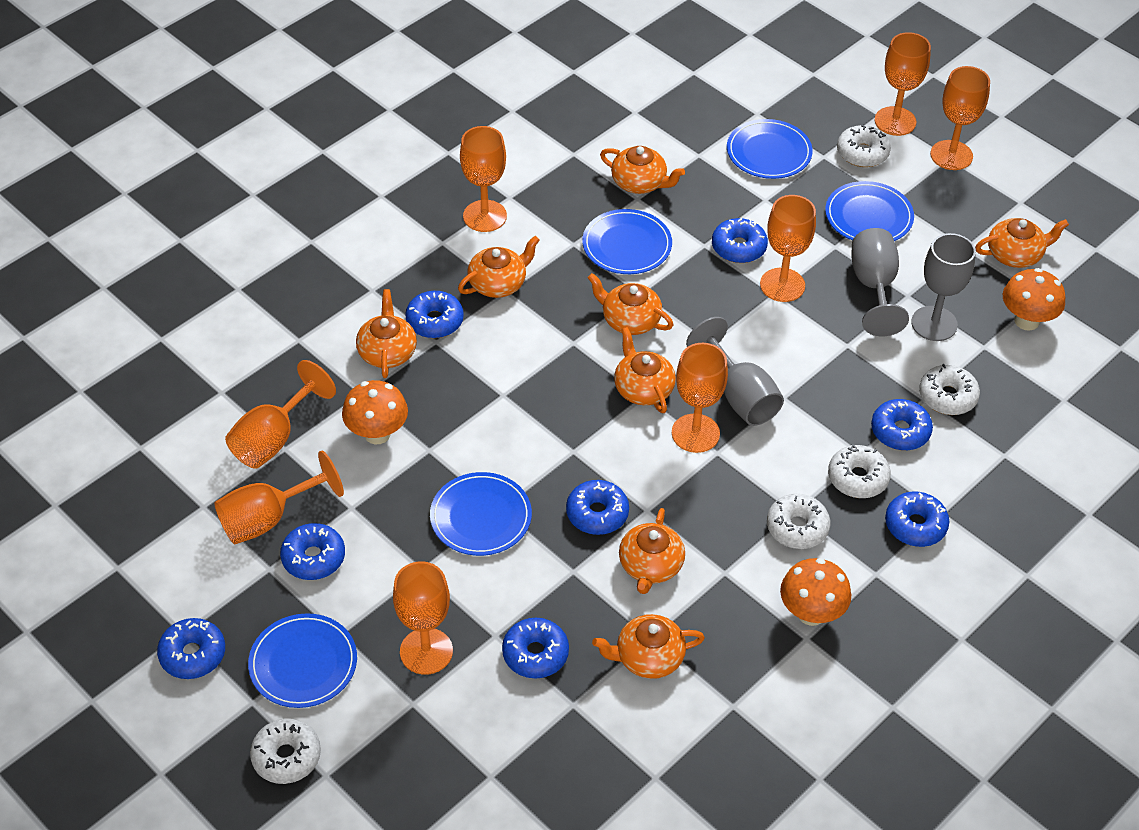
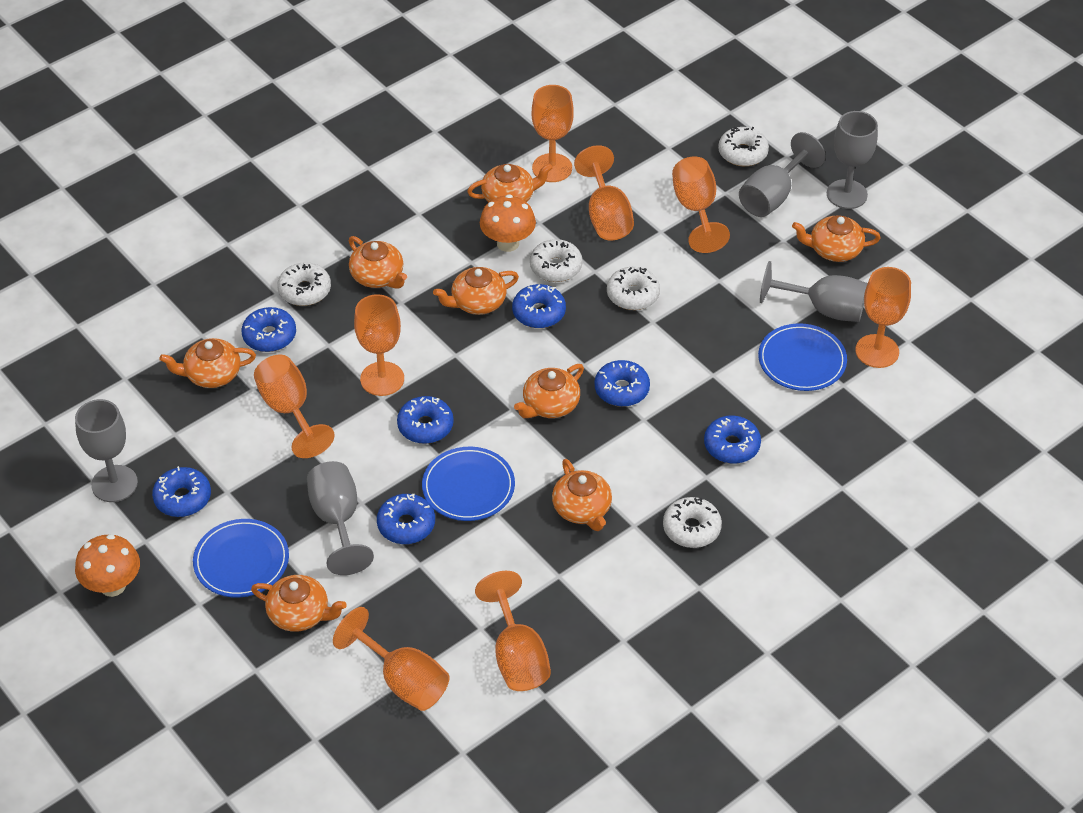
blue donut: 8 -> 7
blue plate: 5 -> 3
grey goblet: 3 -> 5
orange mushroom: 3 -> 2

